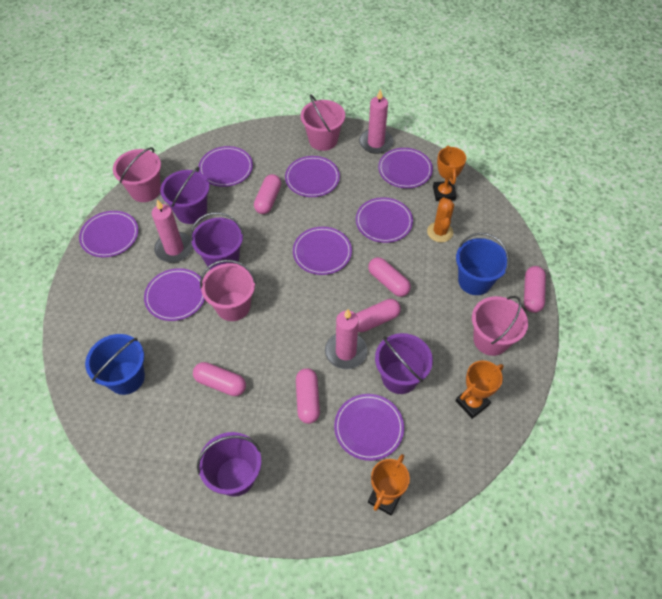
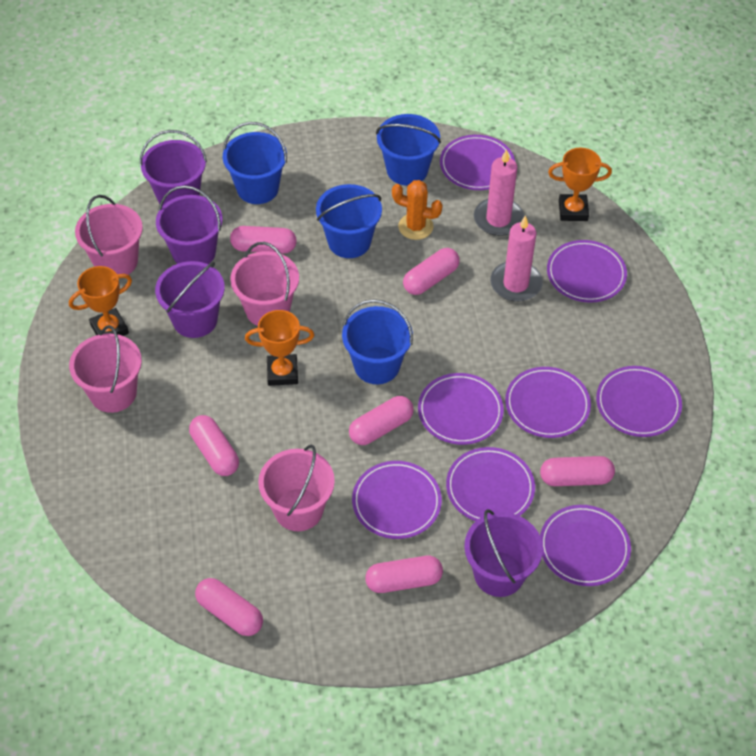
blue bucket: 2 -> 4
pink candle: 3 -> 2
pink capsule: 6 -> 7

